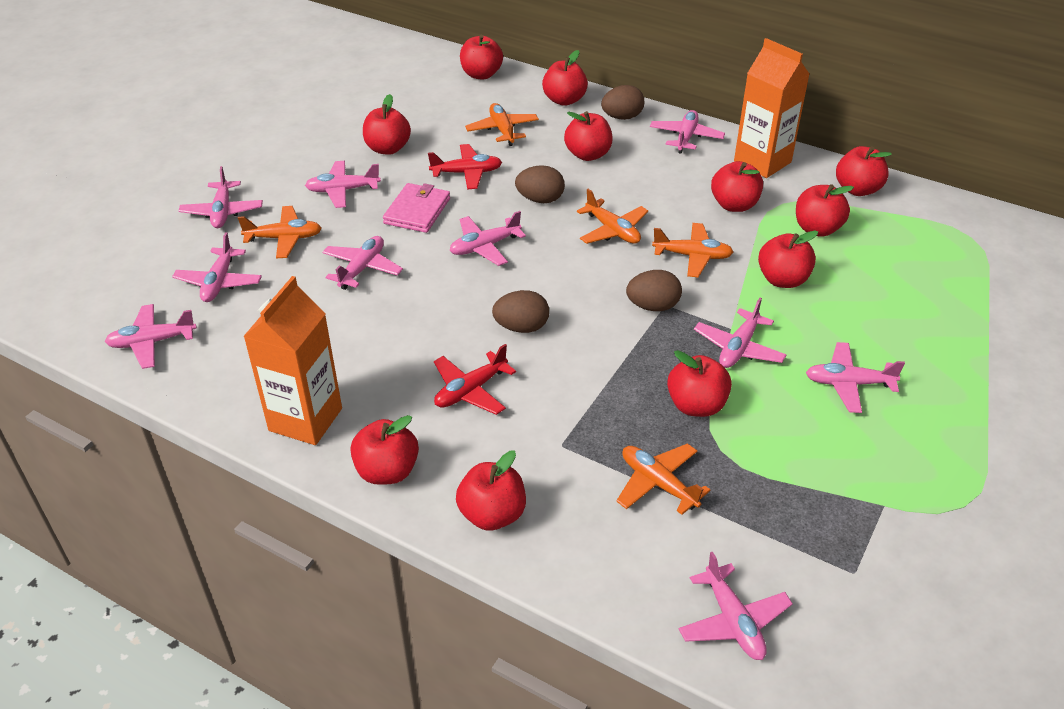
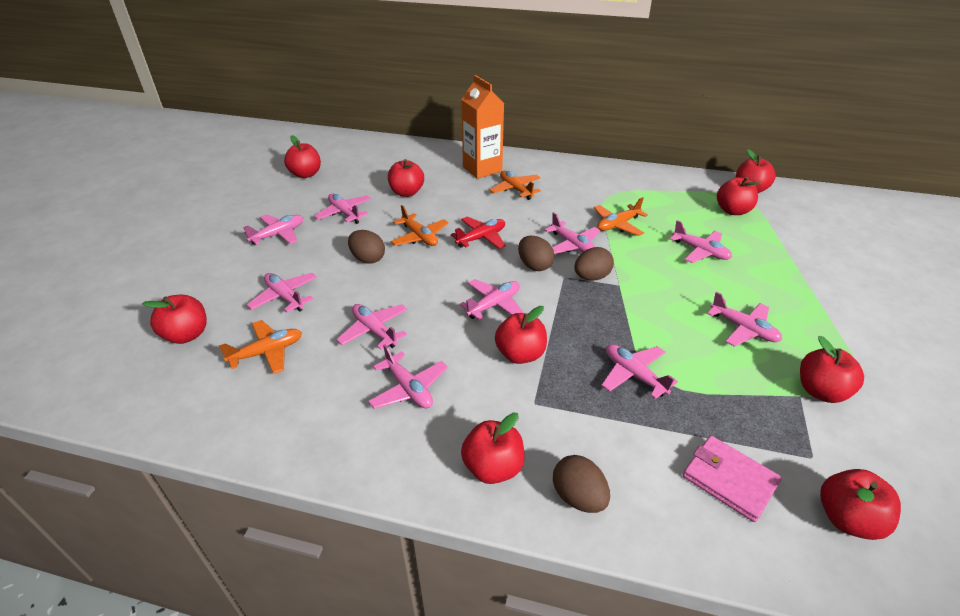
orange carton: 2 -> 1
orange plane: 5 -> 4
red apple: 11 -> 9
red plane: 2 -> 1

